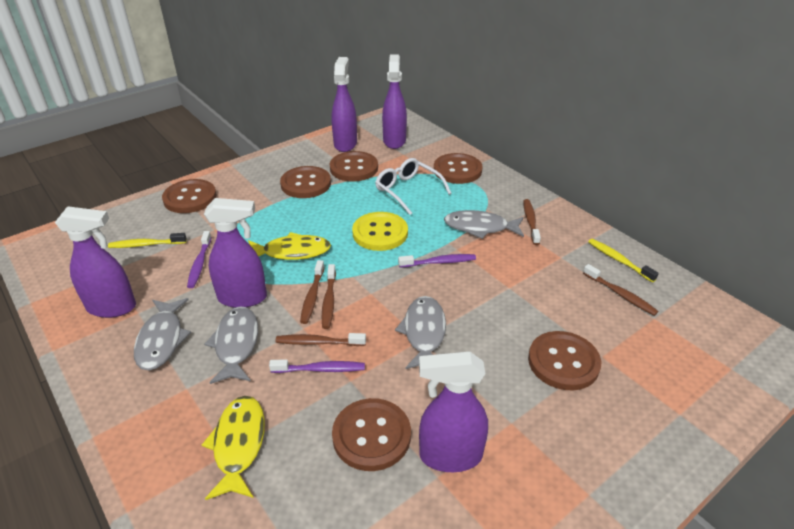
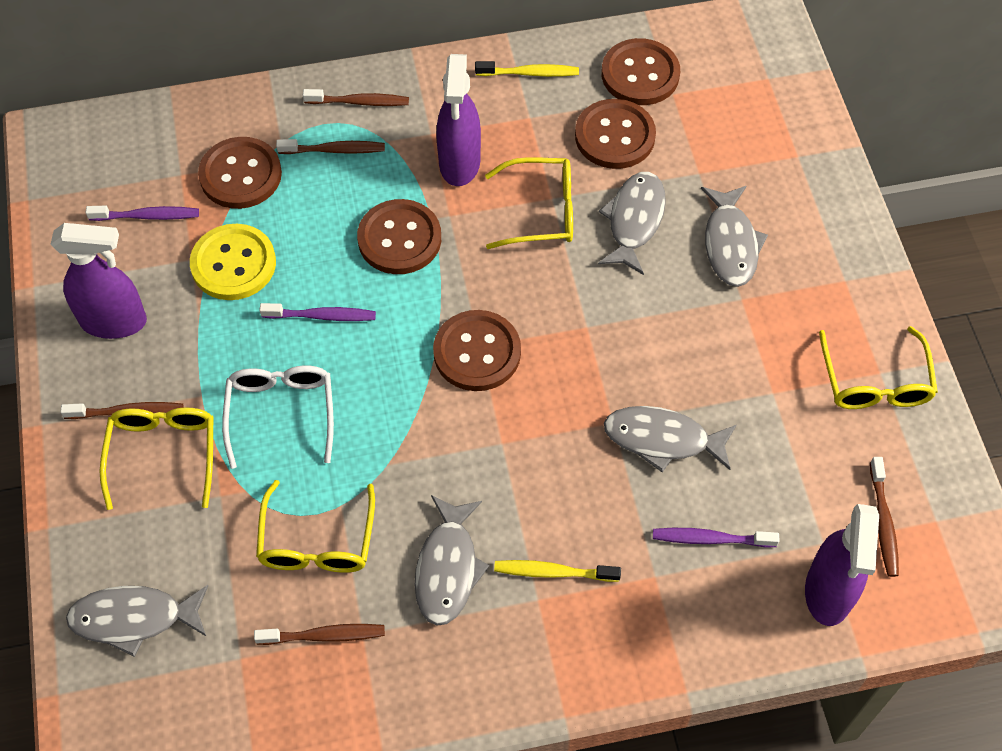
brown button: 6 -> 5
grey fish: 4 -> 5
purple spray bottle: 5 -> 3
yellow fish: 2 -> 0
yellow glasses: 0 -> 4

